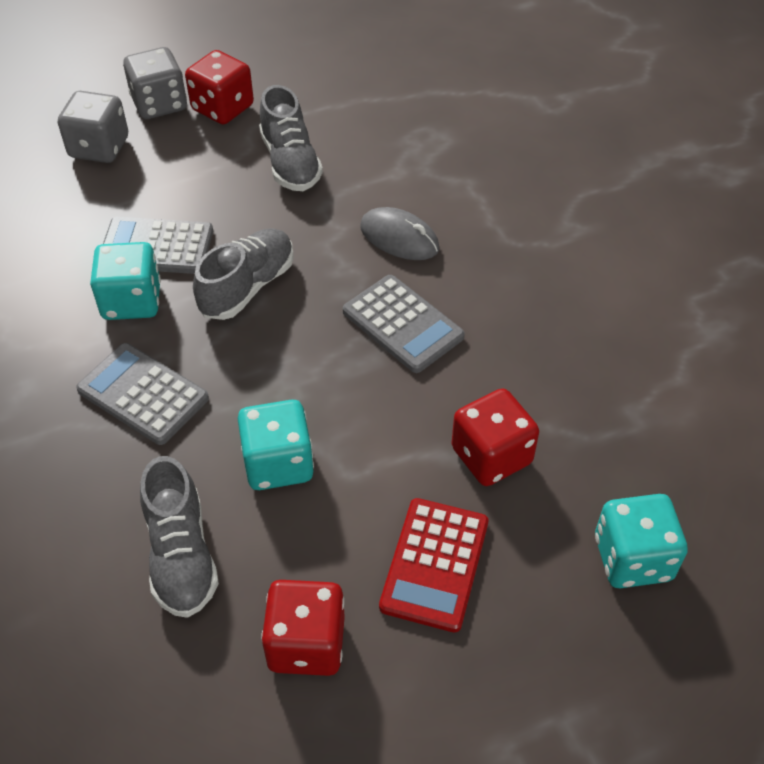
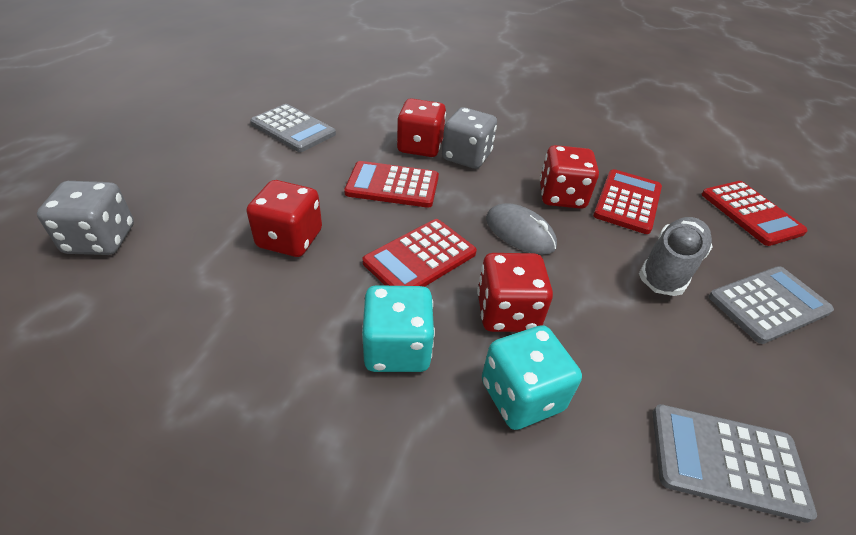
grey shoe: 3 -> 1
red calculator: 1 -> 4
red dice: 3 -> 4
turquoise dice: 3 -> 2

